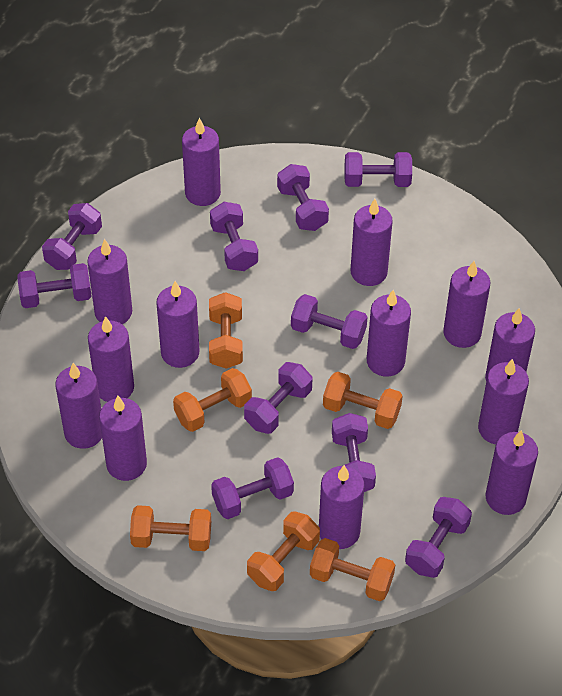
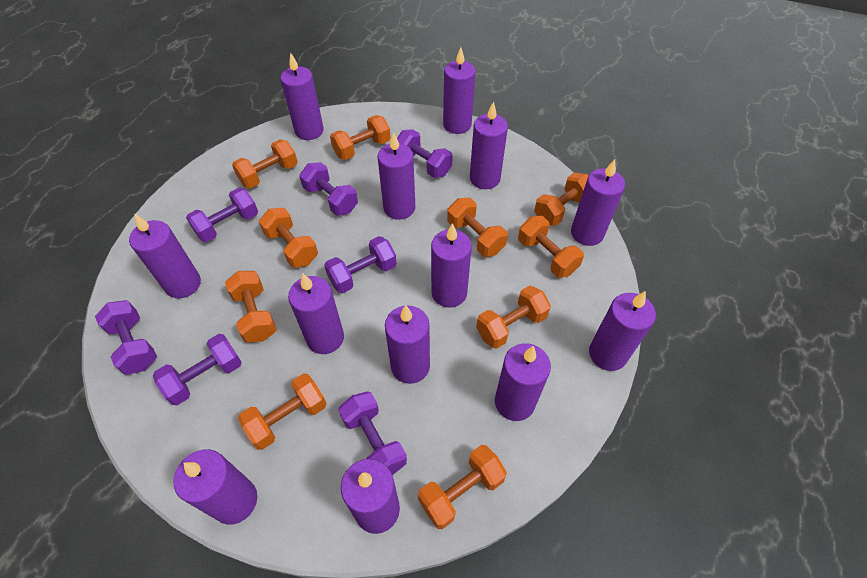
orange dumbbell: 6 -> 10
purple dumbbell: 10 -> 7

